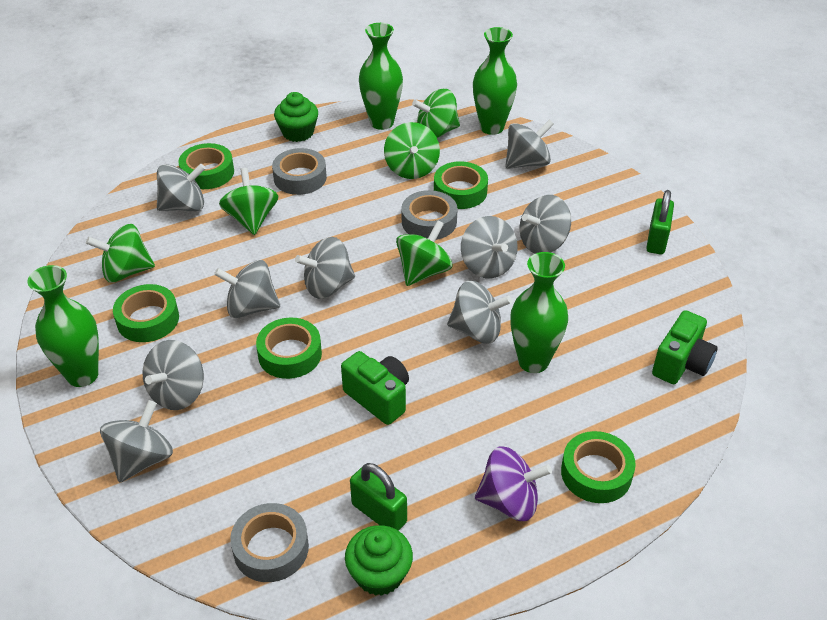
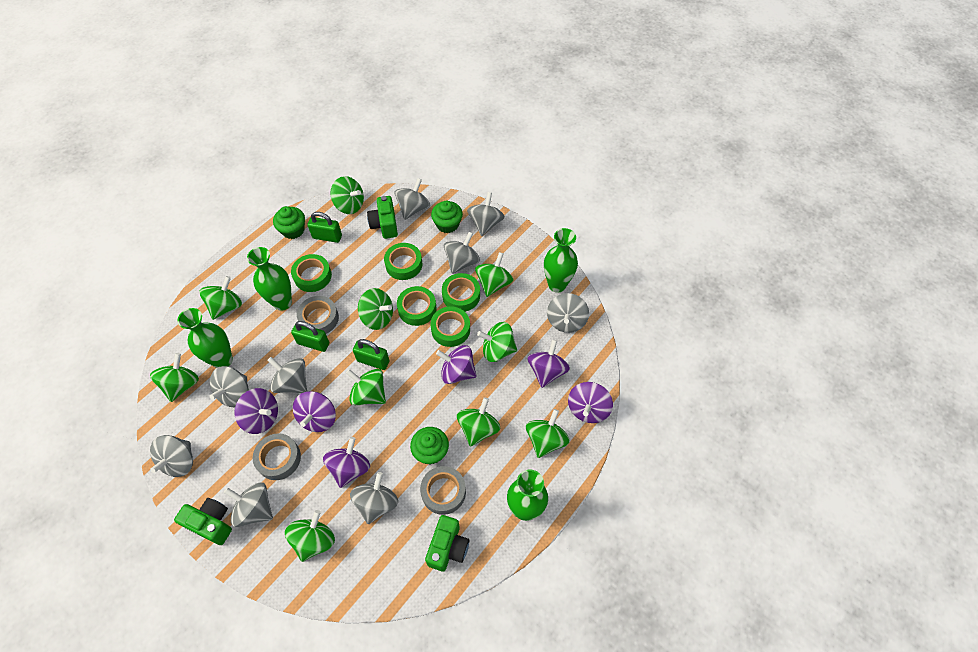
green camera: 2 -> 3
green cupcake: 2 -> 3
green padlock: 2 -> 3
green spinning top: 5 -> 10
purple spinning top: 1 -> 6

